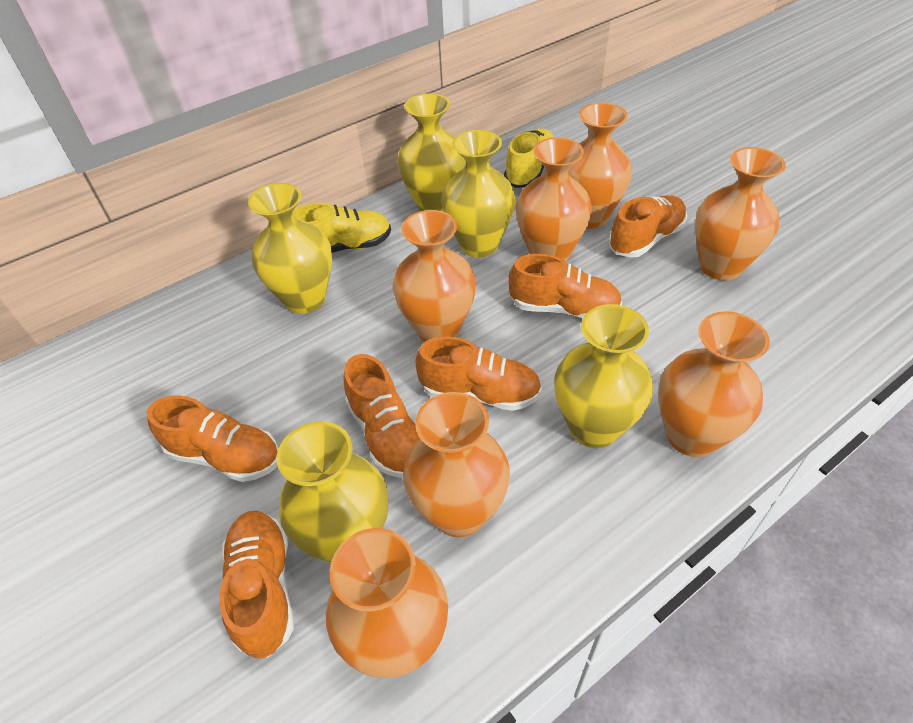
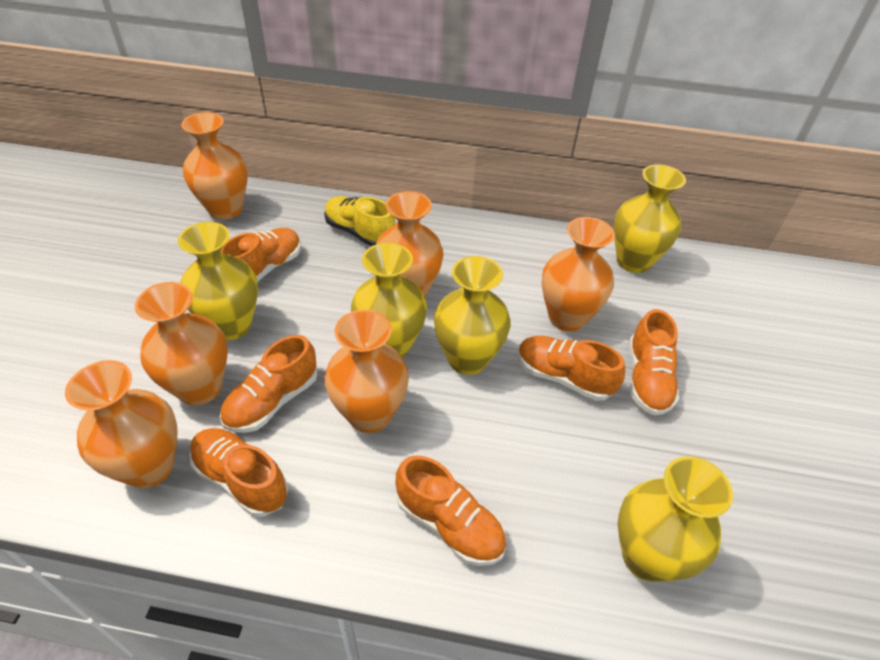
orange vase: 7 -> 6
yellow shoe: 2 -> 1

